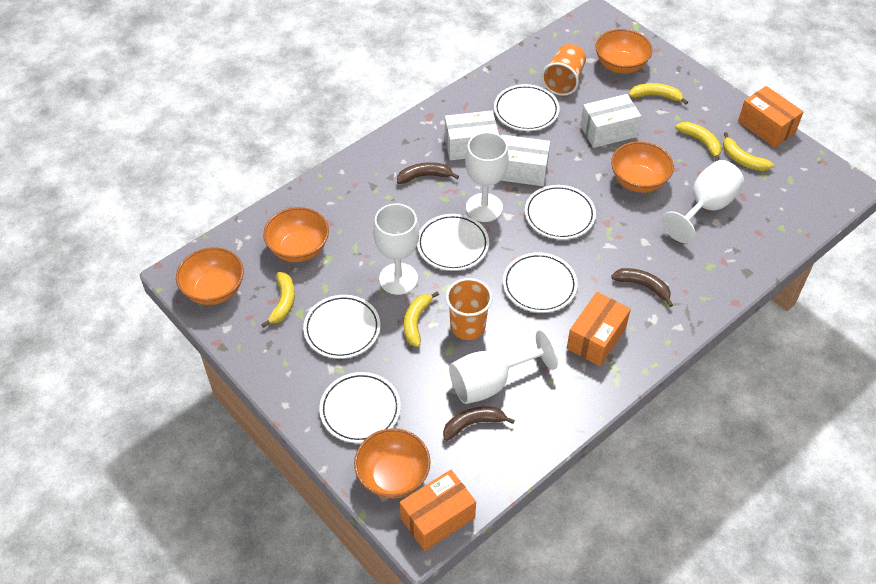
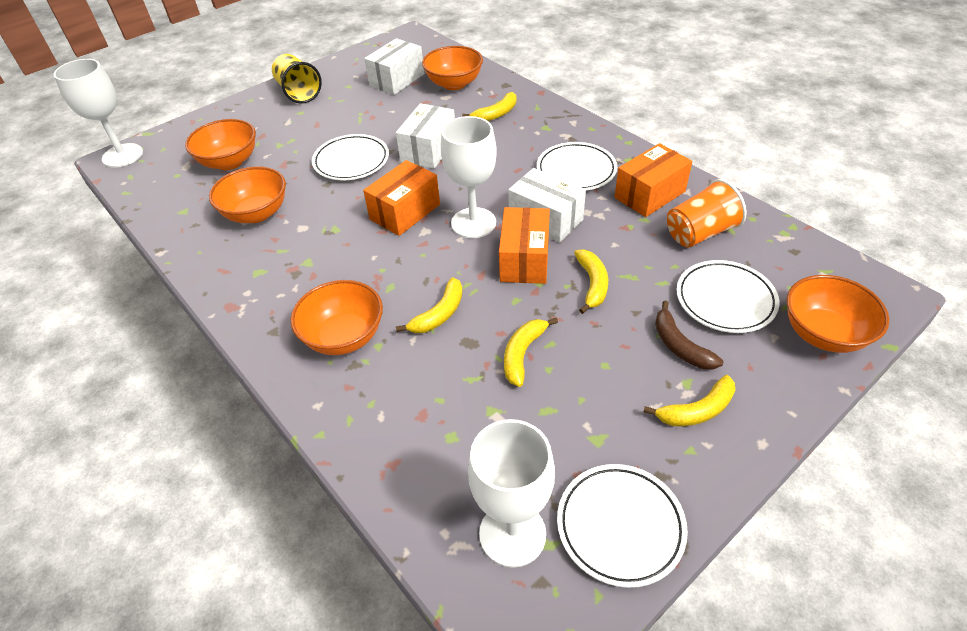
brown banana: 3 -> 1
orange cup: 2 -> 1
white goblet: 4 -> 3
white plate: 6 -> 4
yellow cup: 0 -> 1

